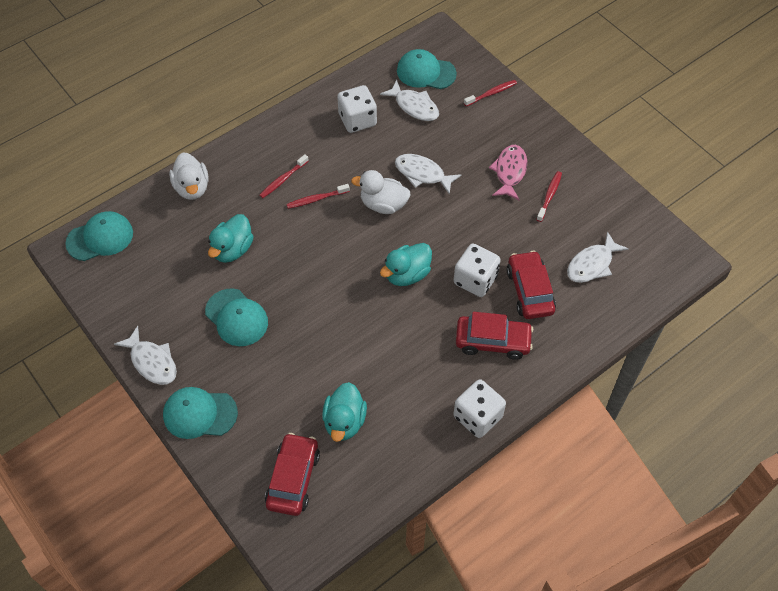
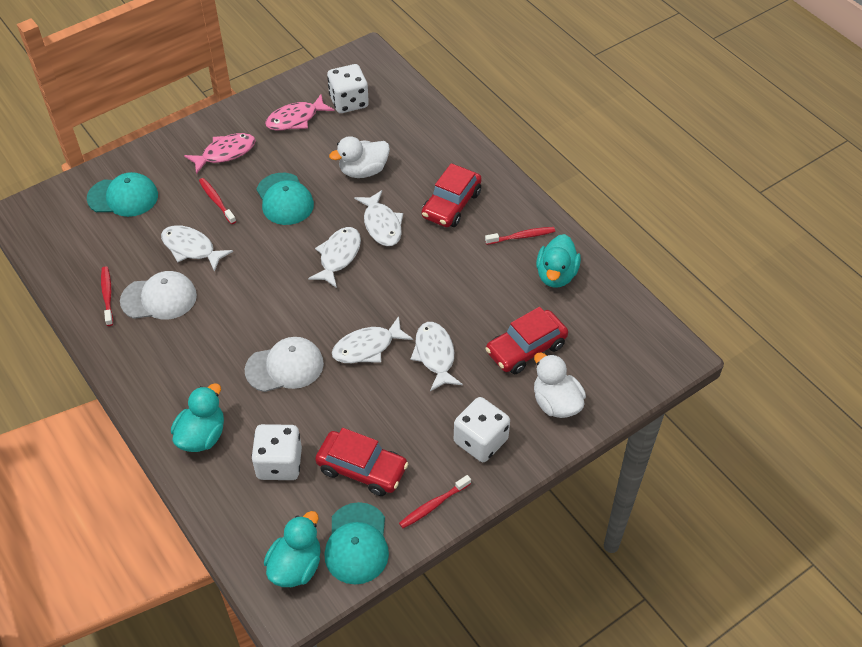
pink fish: 1 -> 2
turquoise cap: 4 -> 3
white cap: 0 -> 2
white fish: 4 -> 5

